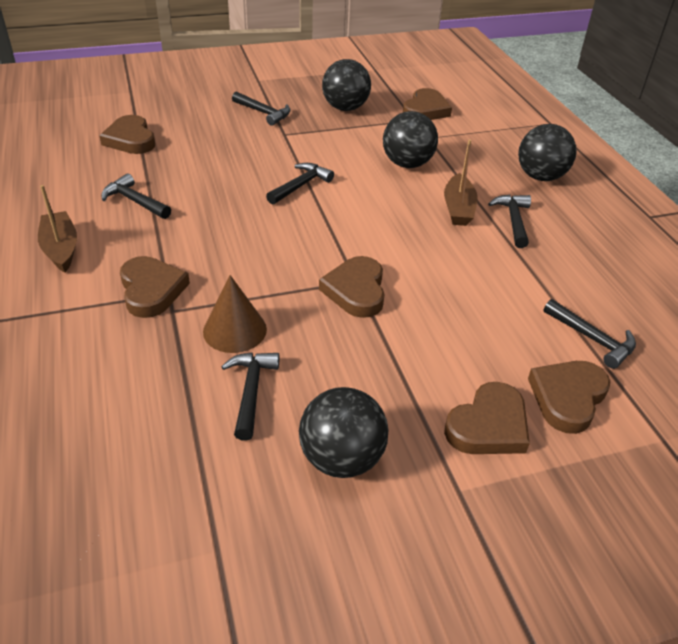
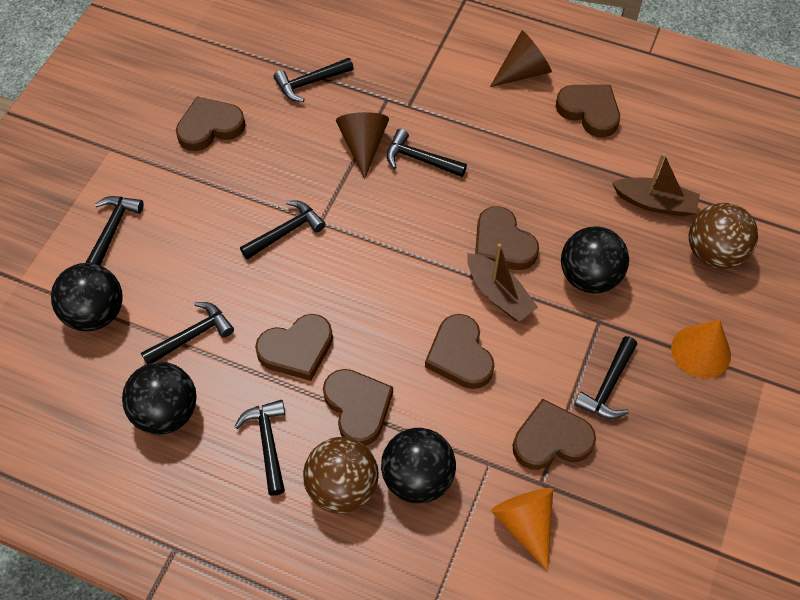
black hammer: 6 -> 7
brown ball: 0 -> 2
brown cone: 1 -> 2
brown heart: 6 -> 7
orange cone: 0 -> 2

